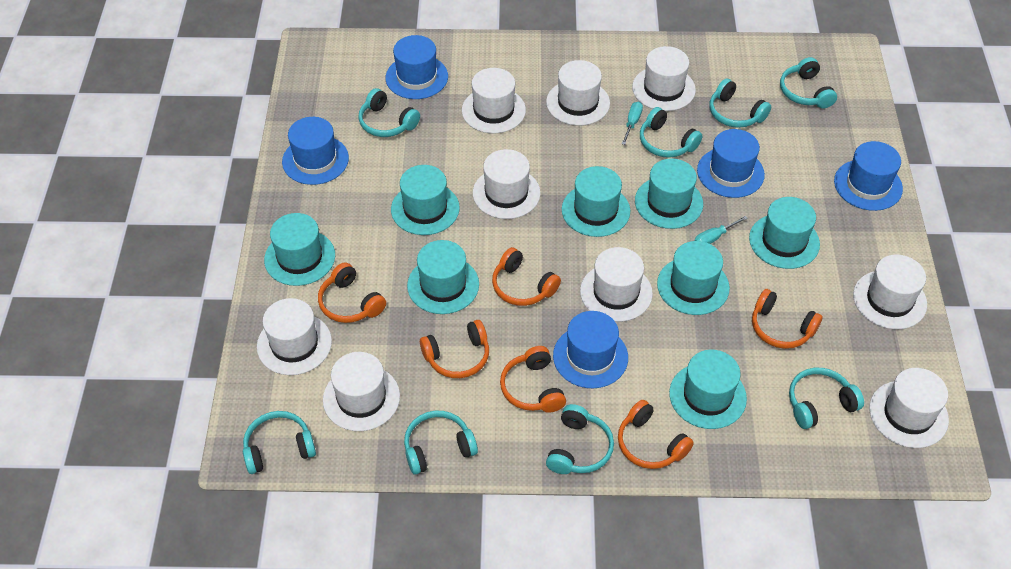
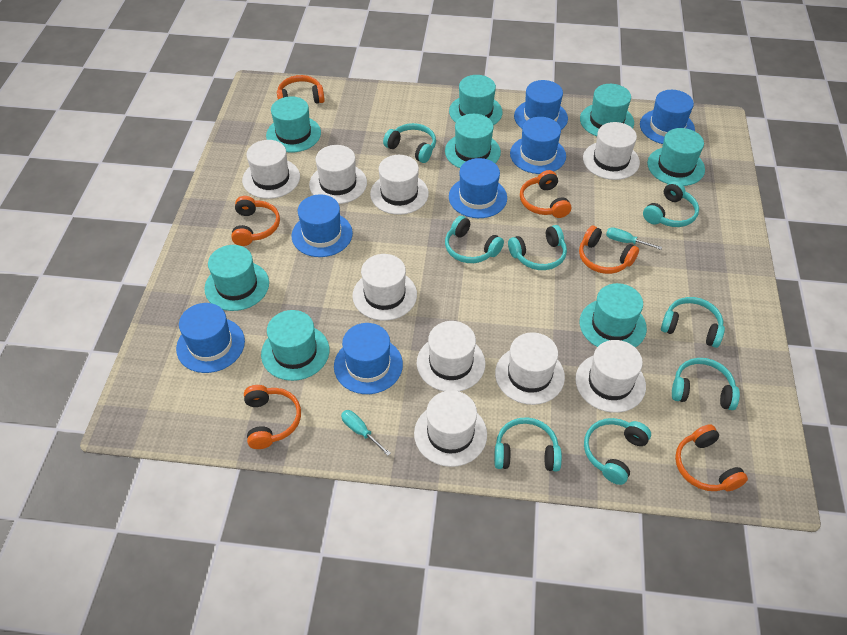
blue hat: 5 -> 7

